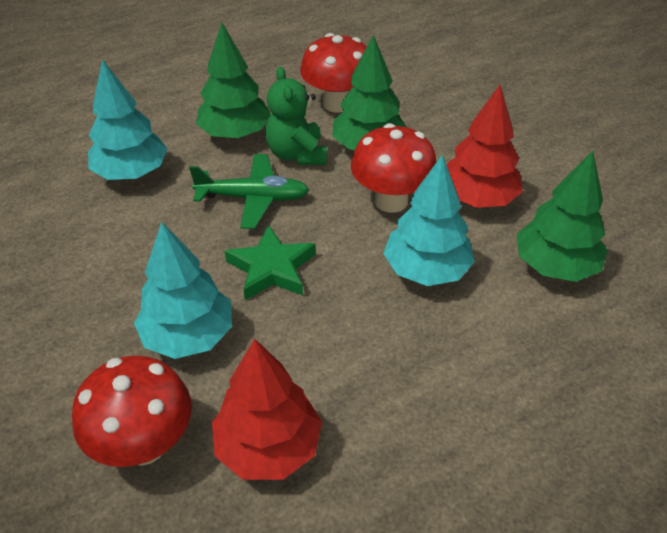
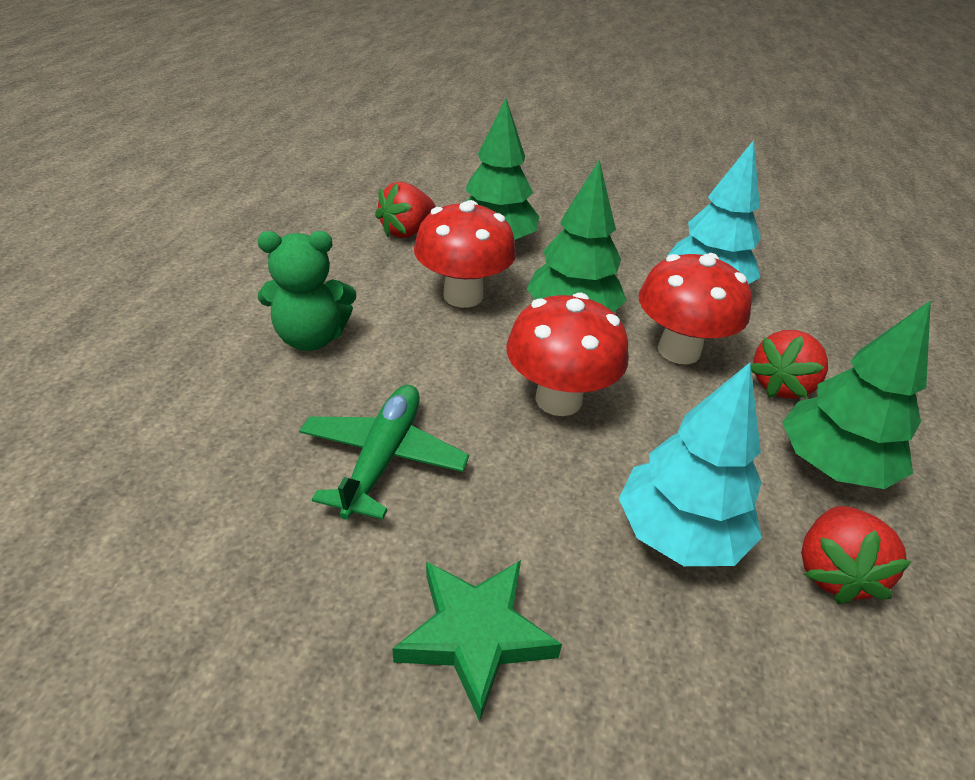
red strawberry: 0 -> 3
red tree: 2 -> 0
turquoise tree: 3 -> 2

